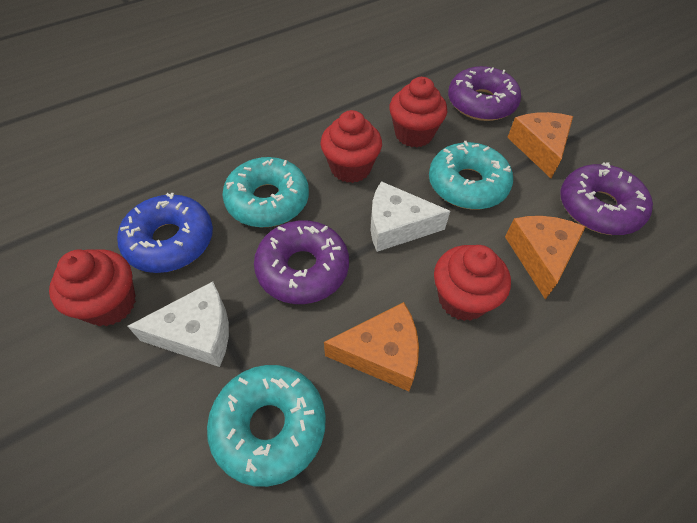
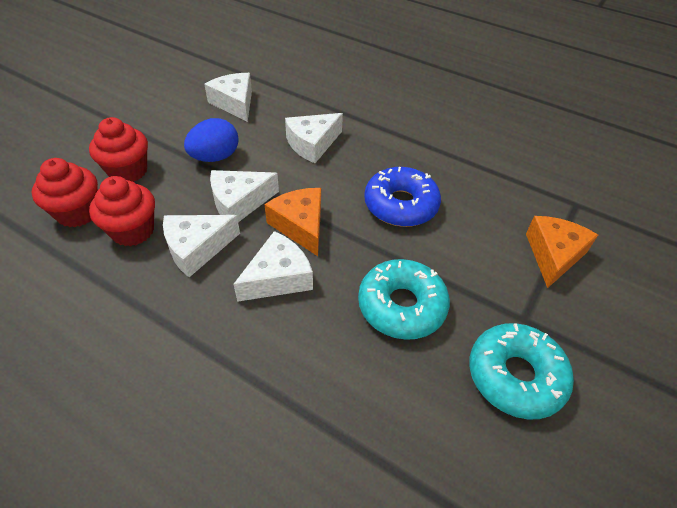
blue egg: 0 -> 1
orange cheese: 3 -> 2
purple donut: 3 -> 0
red cupcake: 4 -> 3
turquoise donut: 3 -> 2
white cheese: 2 -> 5

